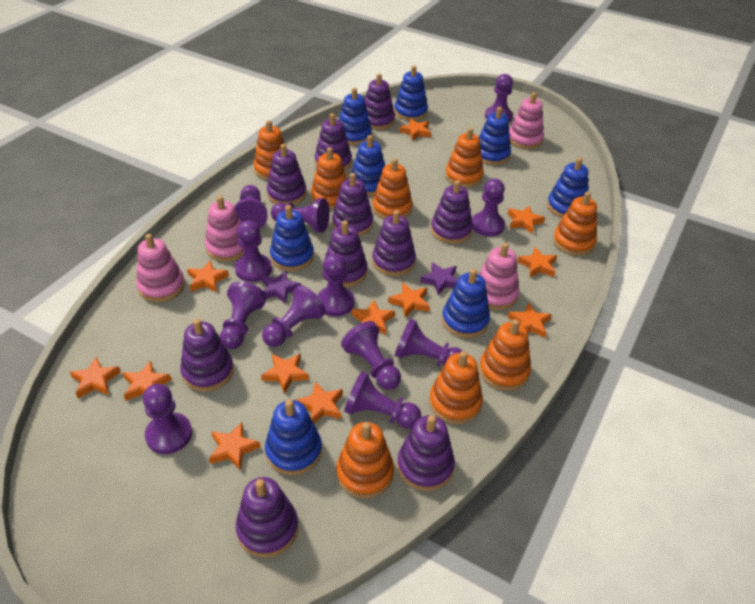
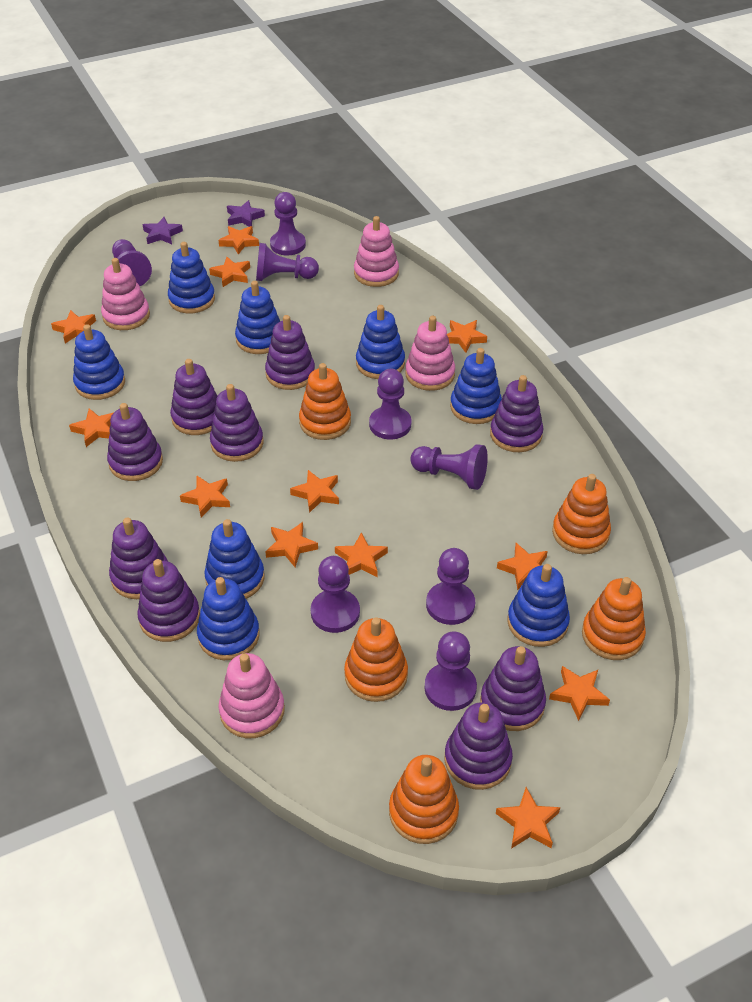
orange stacking toy: 8 -> 5
purple pawn: 12 -> 8
purple stacking toy: 10 -> 9

